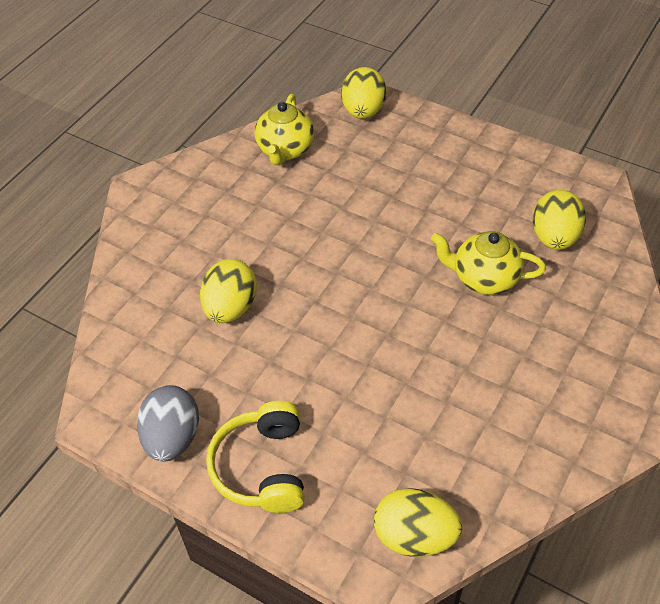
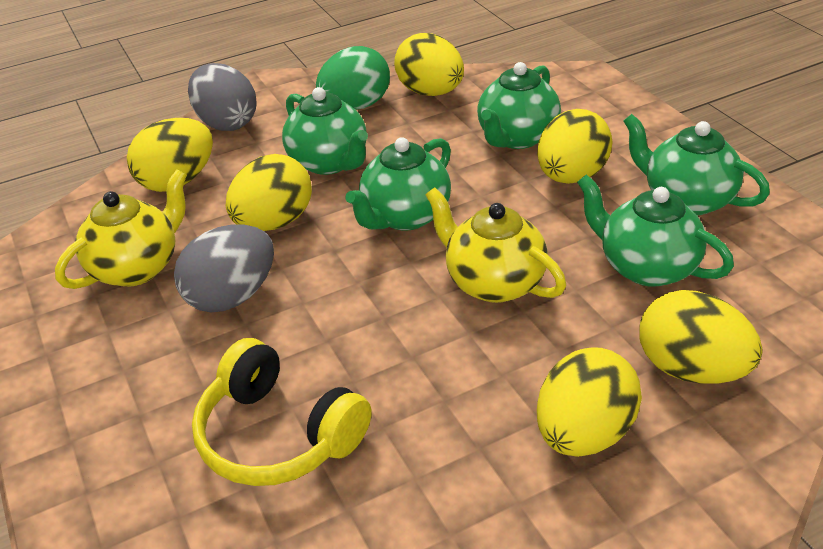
green egg: 0 -> 1
green teapot: 0 -> 5
grey egg: 1 -> 2
yellow egg: 4 -> 6

